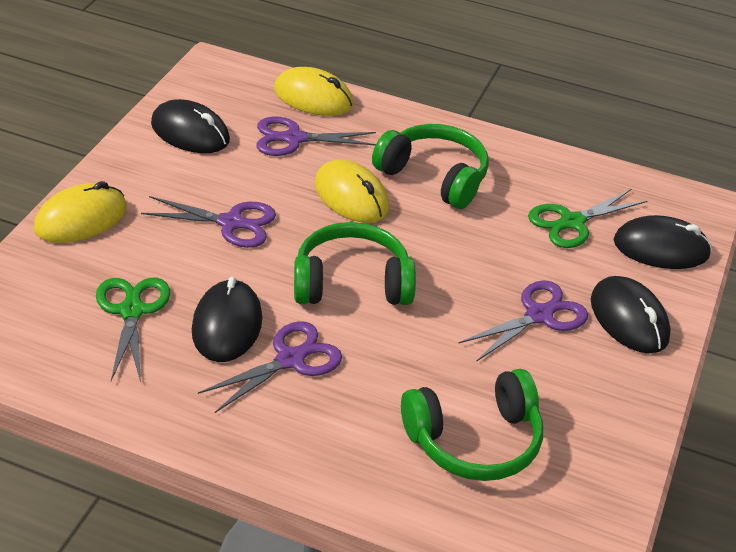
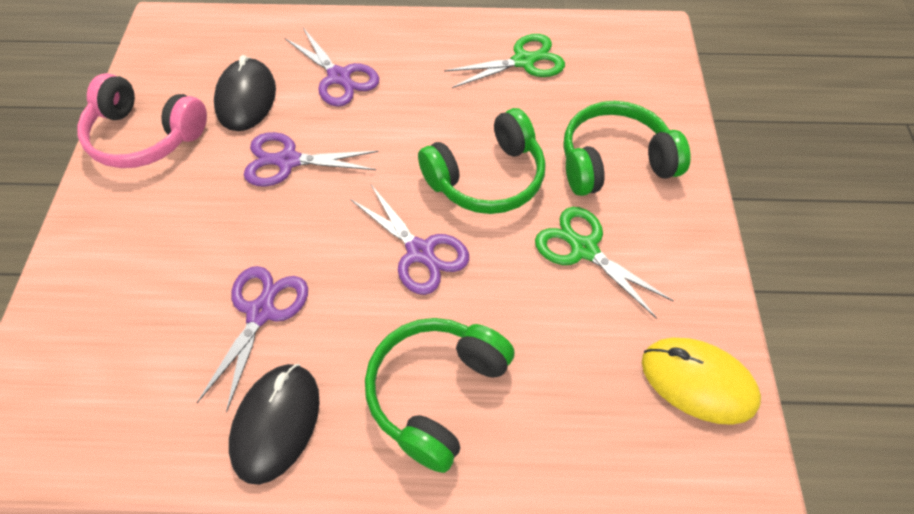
black mouse: 4 -> 2
pink headphones: 0 -> 1
yellow mouse: 3 -> 1

